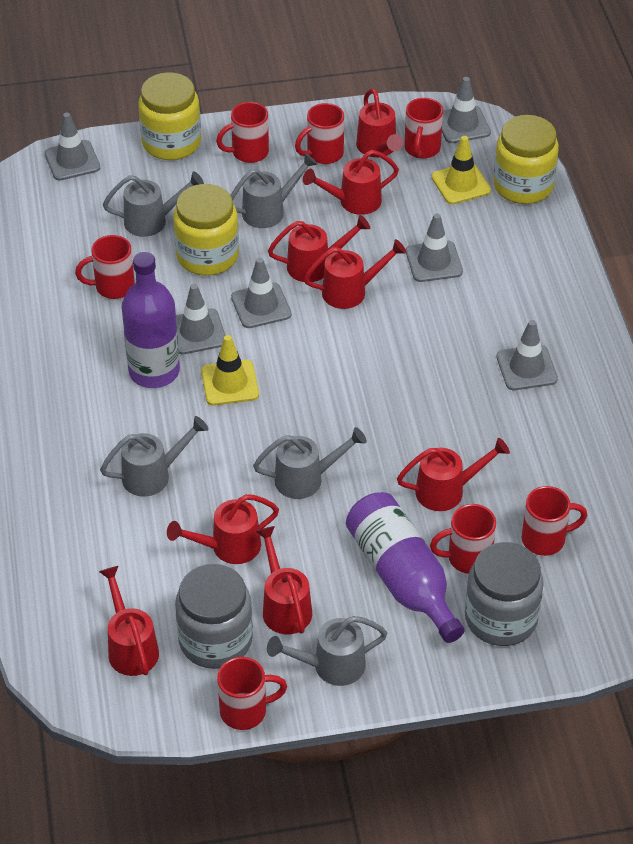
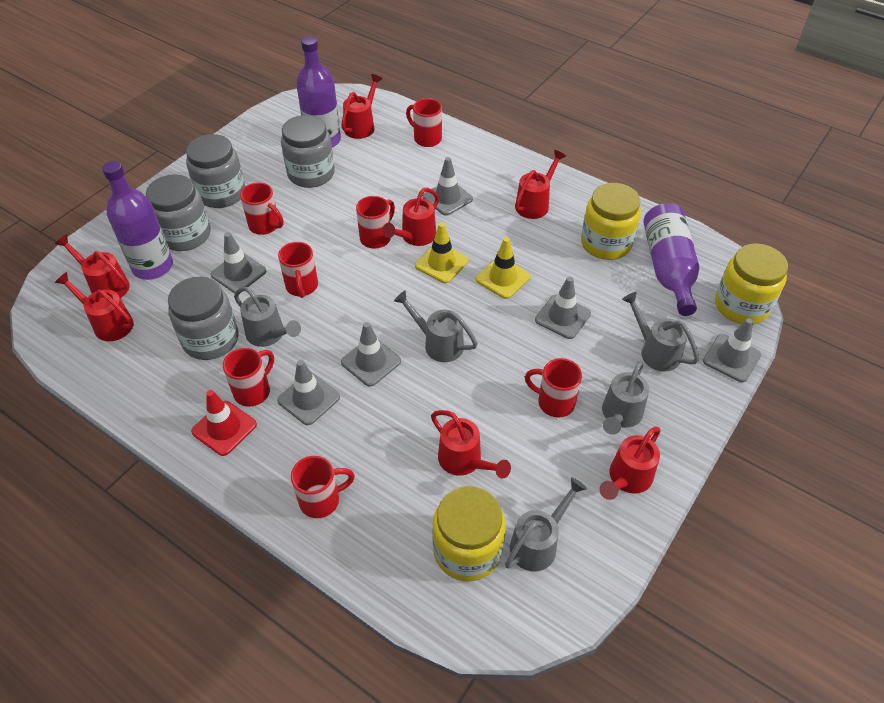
grey jar: 2 -> 4
purple bottle: 2 -> 3
red traffic cone: 0 -> 1
red watering can: 8 -> 7

